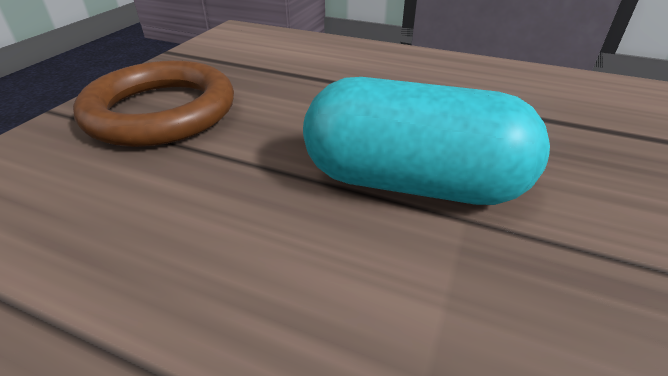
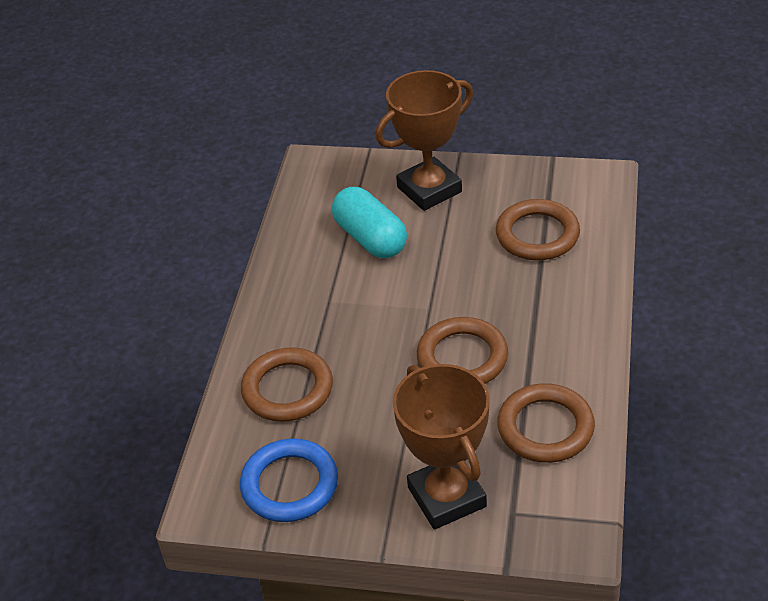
blue ring: 0 -> 1
brown ring: 1 -> 4
brown trophy: 0 -> 2

